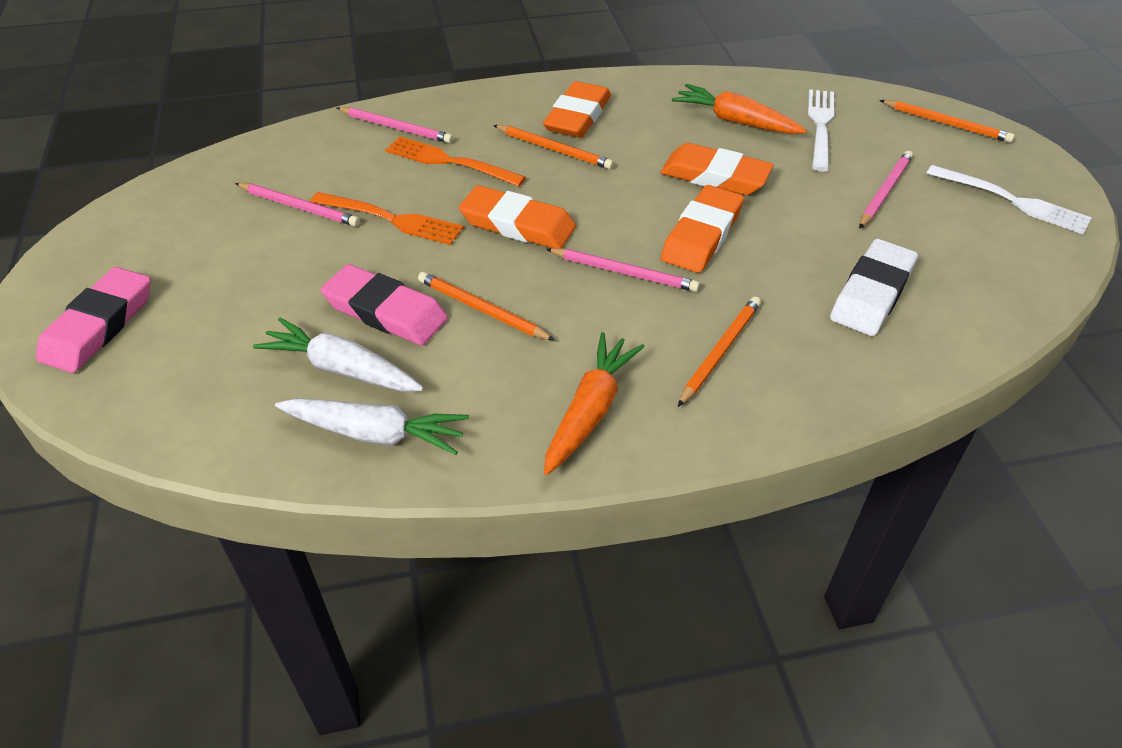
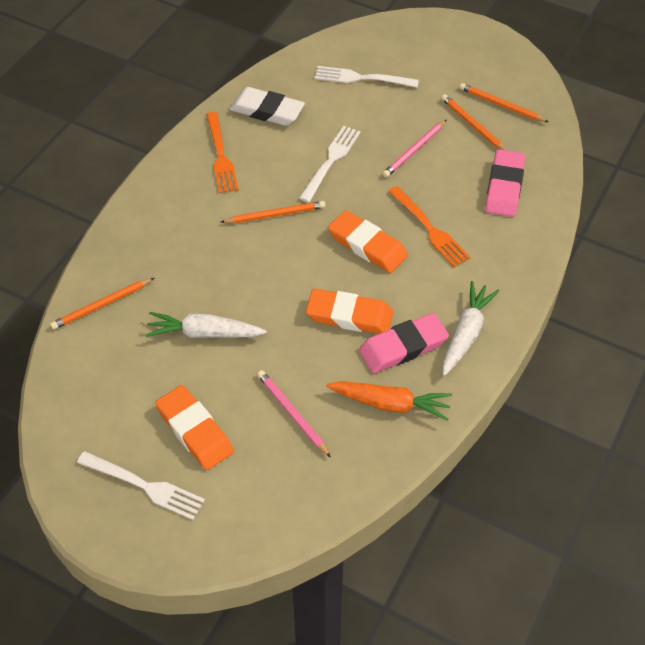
orange carrot: 2 -> 1
orange eraser: 4 -> 3
pink pencil: 4 -> 2
white fork: 2 -> 3

